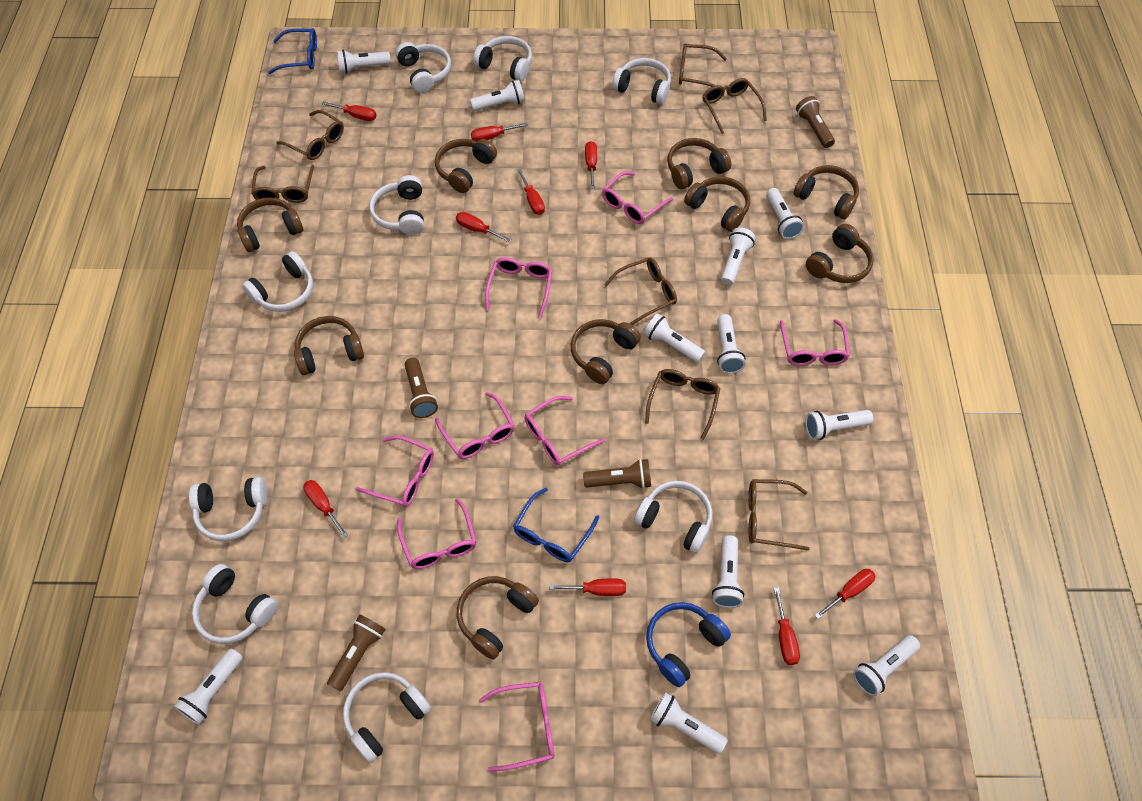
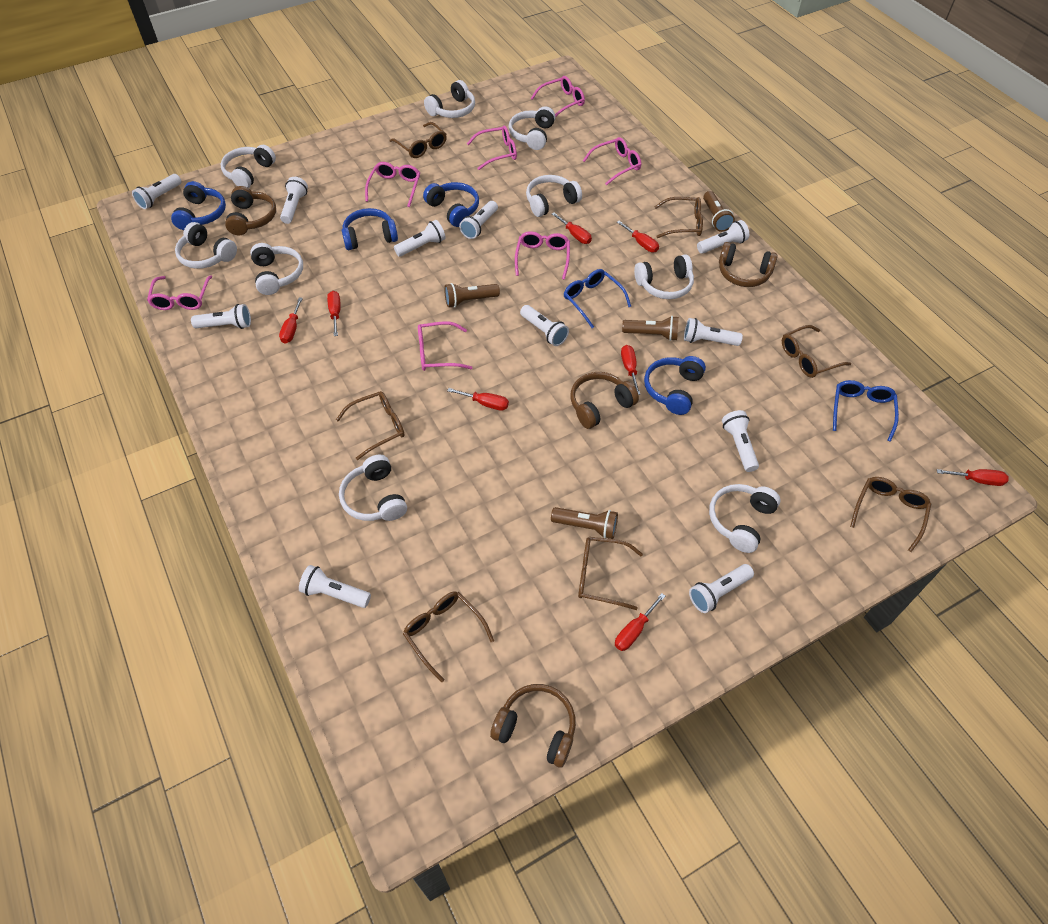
blue headphones: 1 -> 4
brown headphones: 9 -> 4
pink glasses: 8 -> 7
red screwdriver: 9 -> 8

